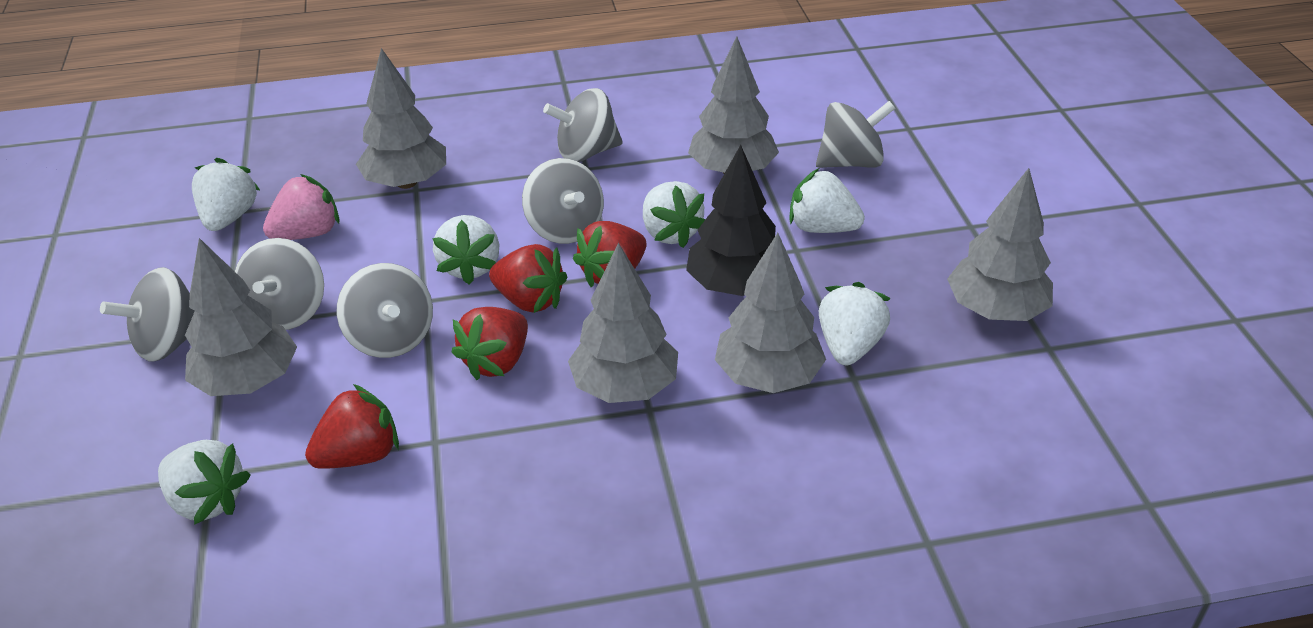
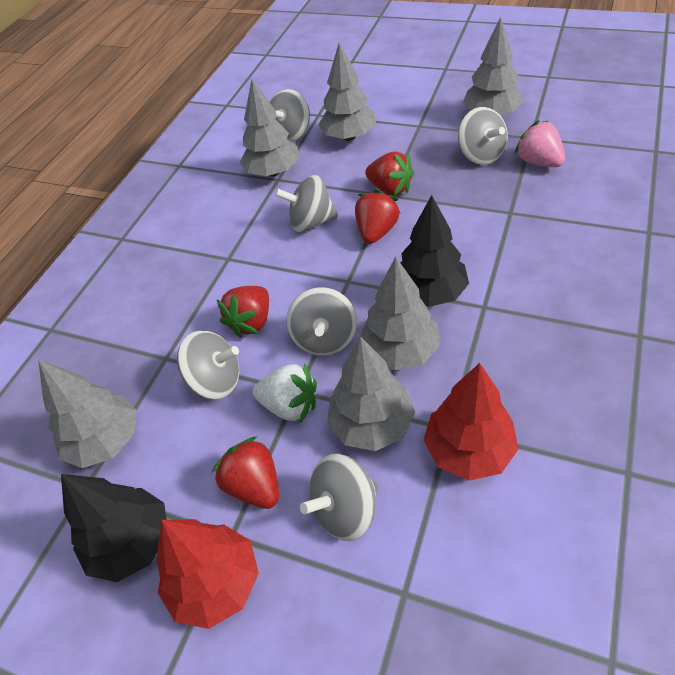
black tree: 1 -> 2
red tree: 0 -> 2
white strawberry: 6 -> 1

